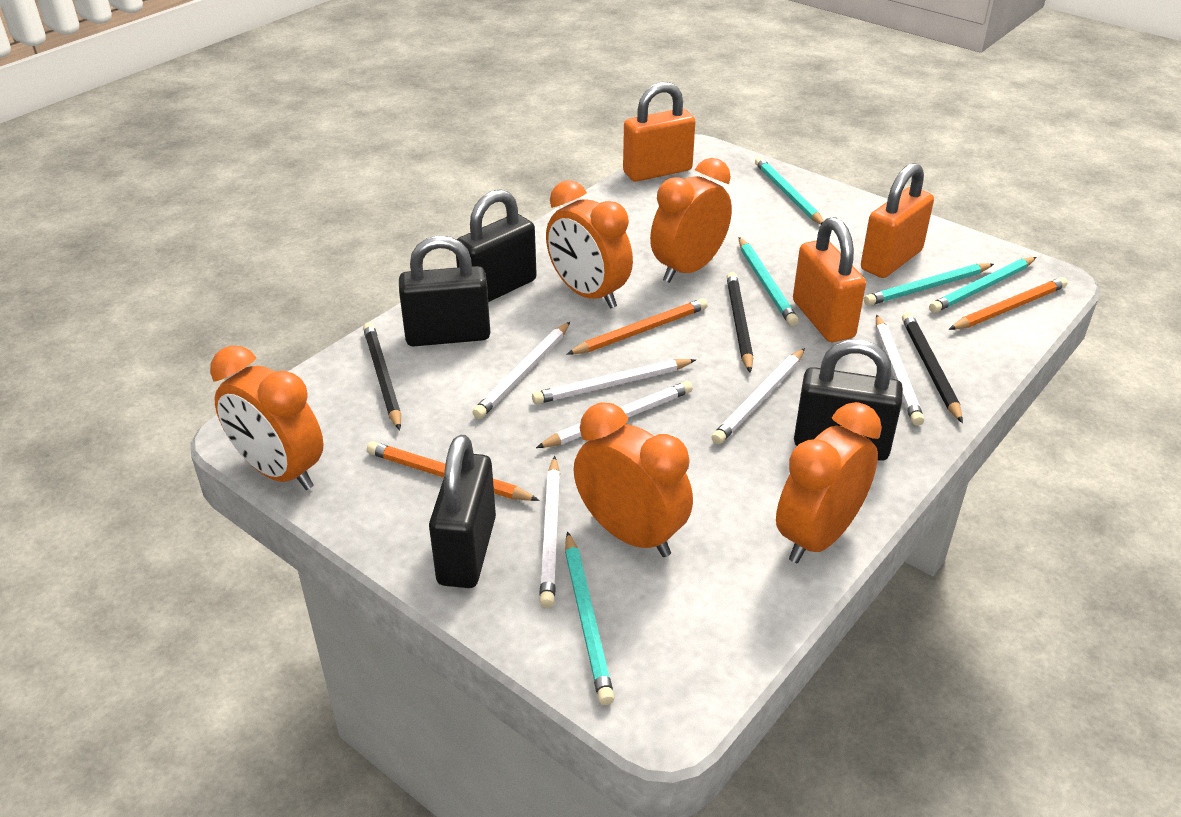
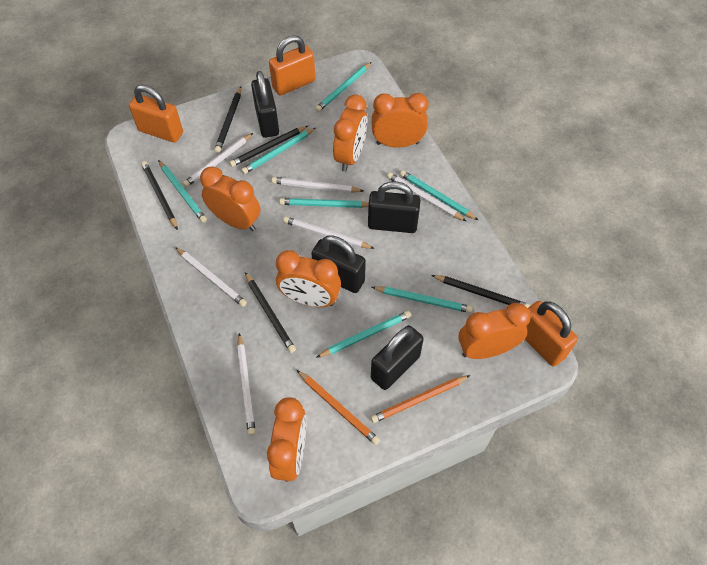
black pencil: 3 -> 5
orange clock: 5 -> 6
orange pencil: 3 -> 2
turquoise pencil: 5 -> 7

